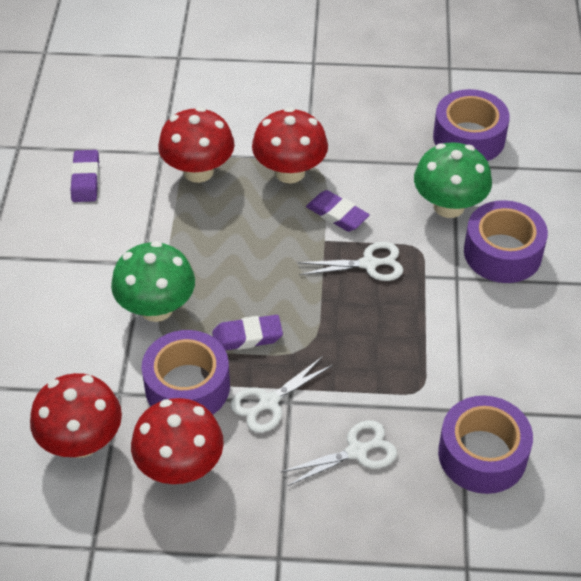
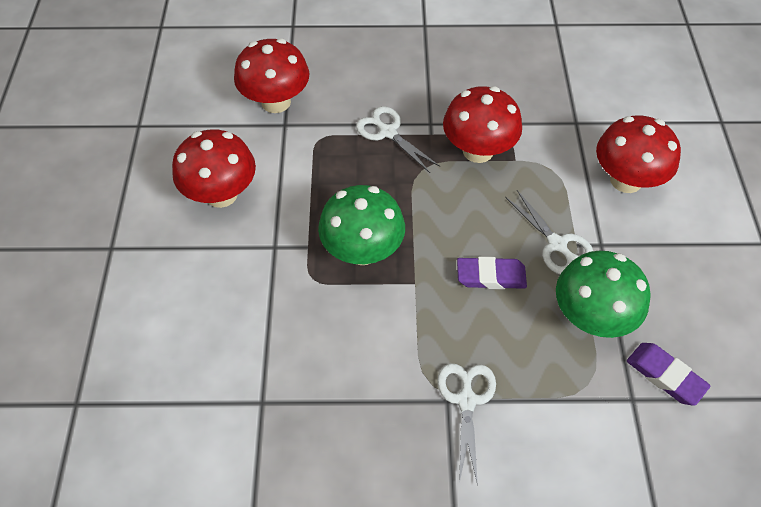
purple eraser: 3 -> 2
purple tape: 4 -> 0

